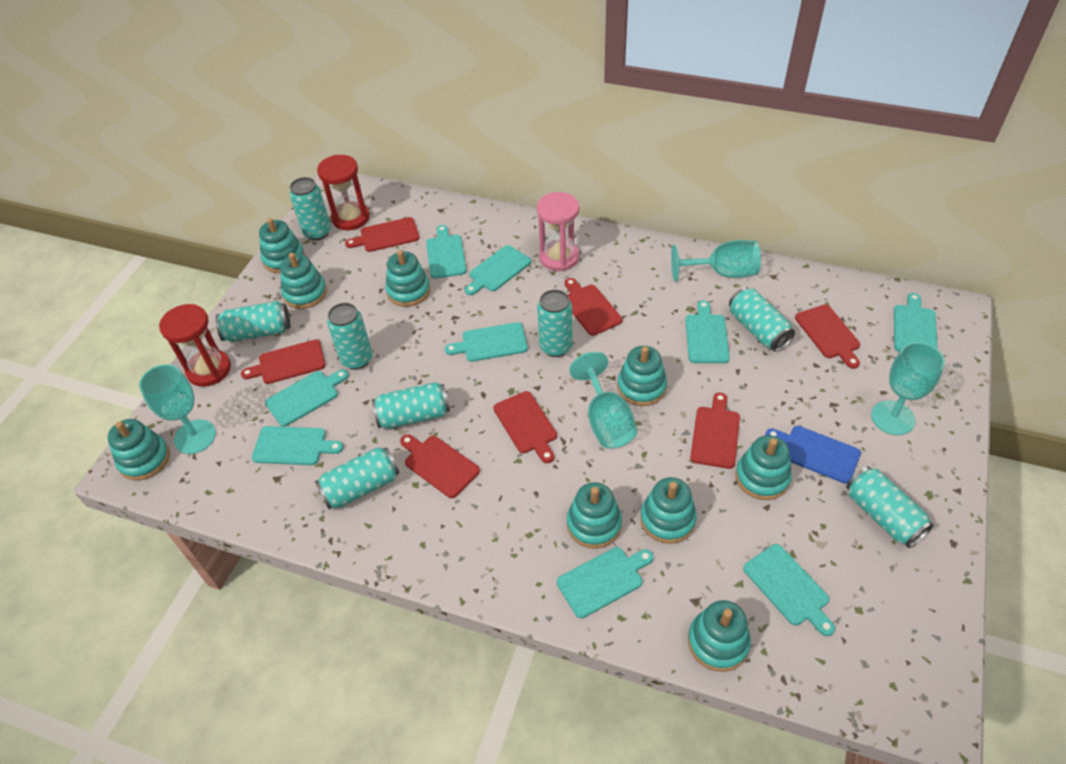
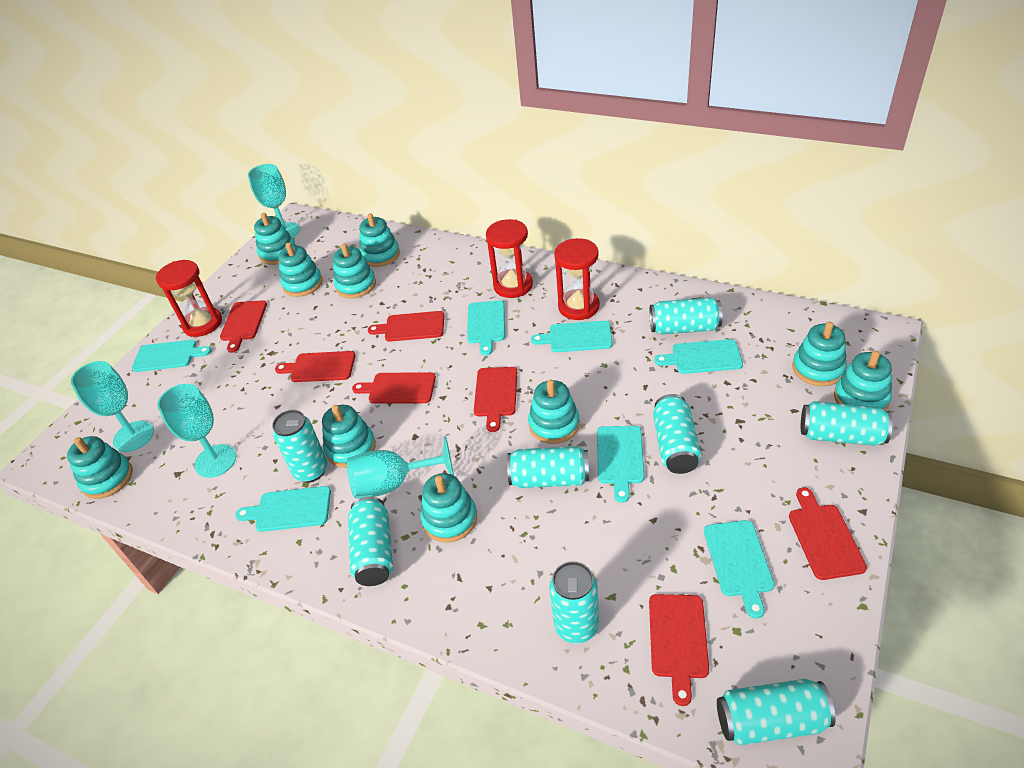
blue cutting board: 1 -> 0
pink hourglass: 1 -> 0
red hourglass: 2 -> 3
turquoise cutting board: 9 -> 7
turquoise stacking toy: 9 -> 10

